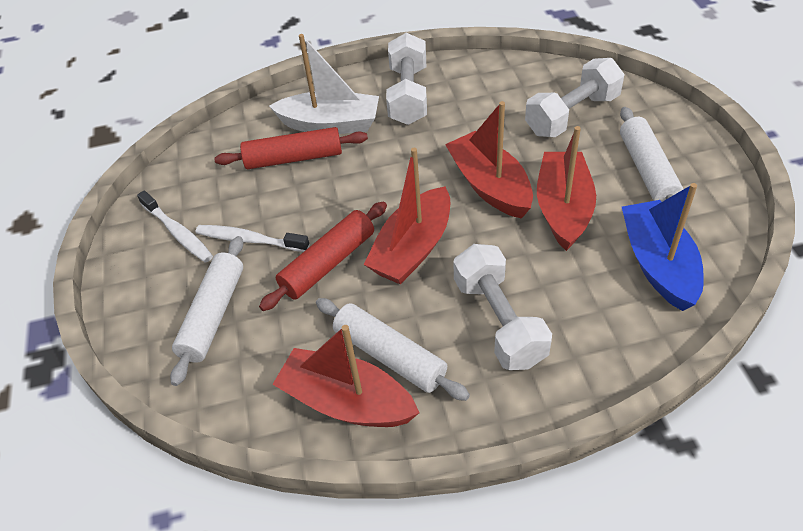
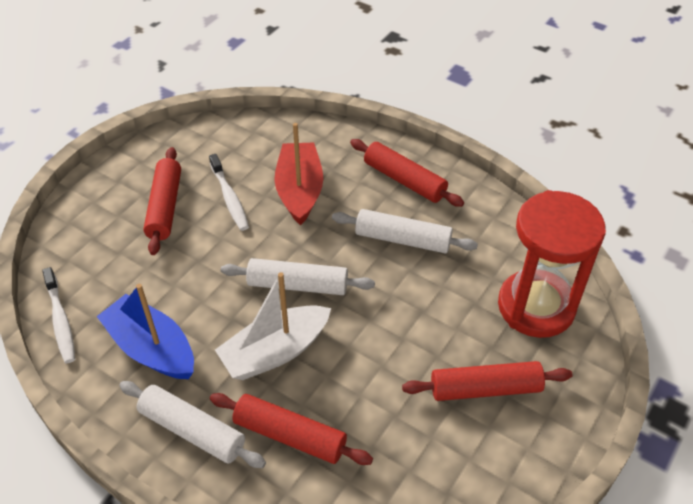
red boat: 4 -> 1
red hourglass: 0 -> 1
red rolling pin: 2 -> 4
white dumbbell: 3 -> 0

